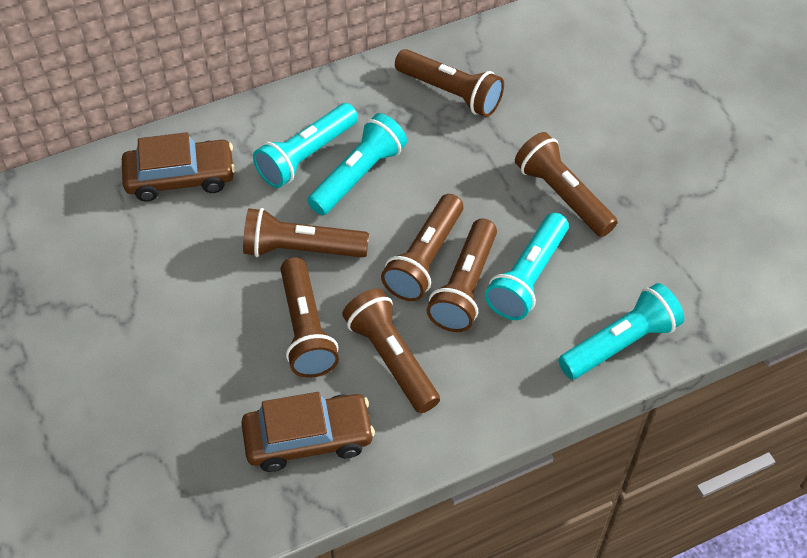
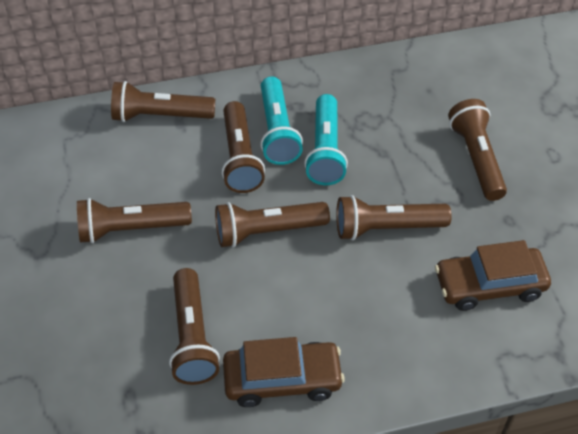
turquoise flashlight: 4 -> 2

